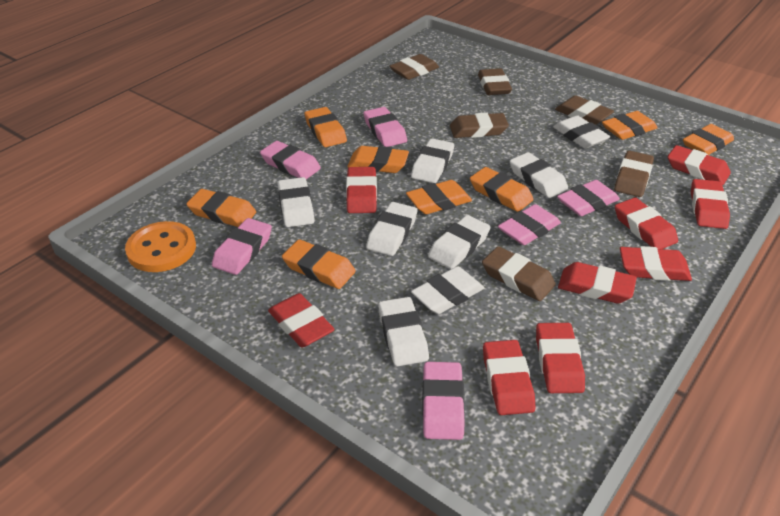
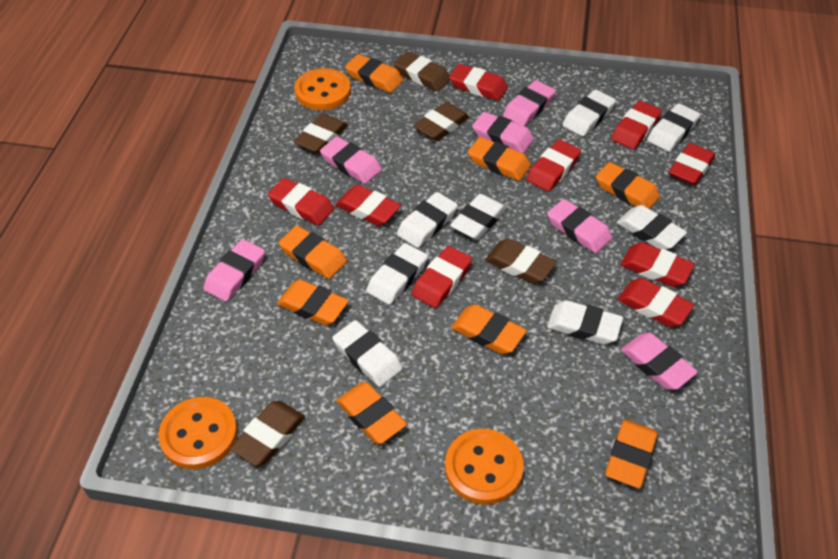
brown eraser: 6 -> 5
orange button: 1 -> 3

